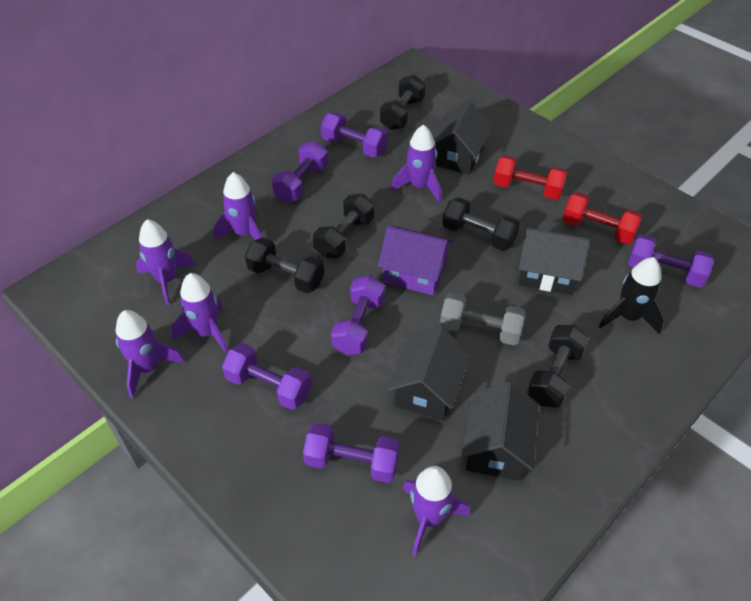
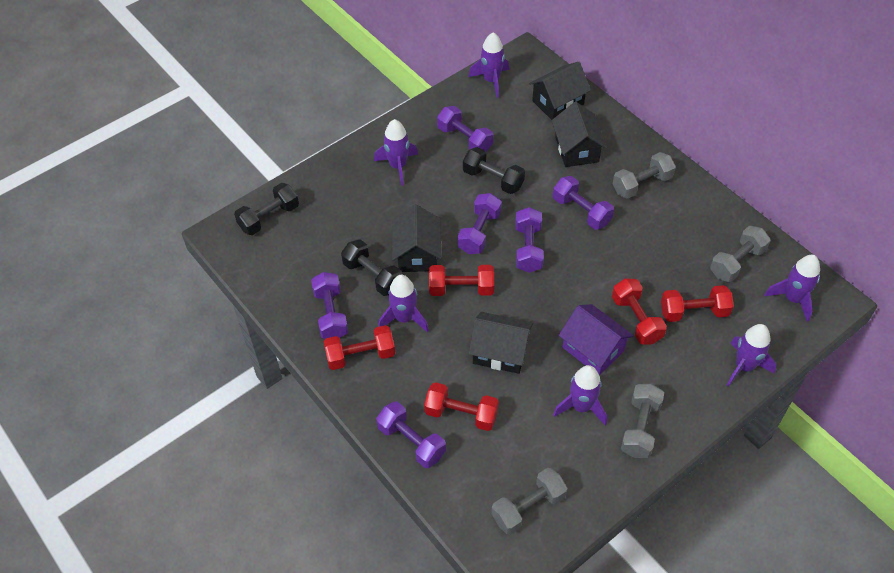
black dumbbell: 5 -> 3
black rocket: 1 -> 0
grey dumbbell: 1 -> 4
red dumbbell: 2 -> 5

